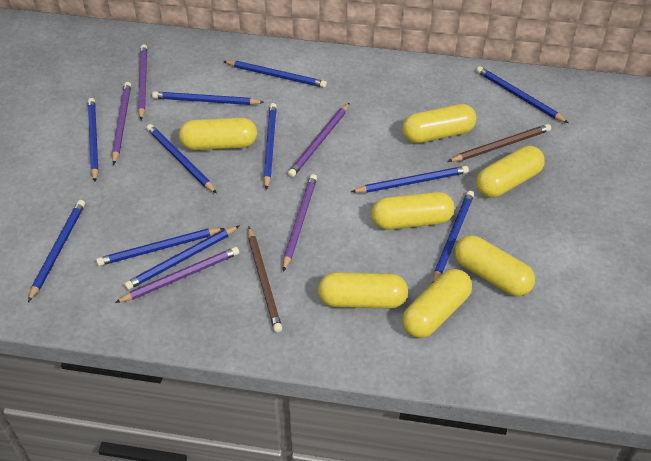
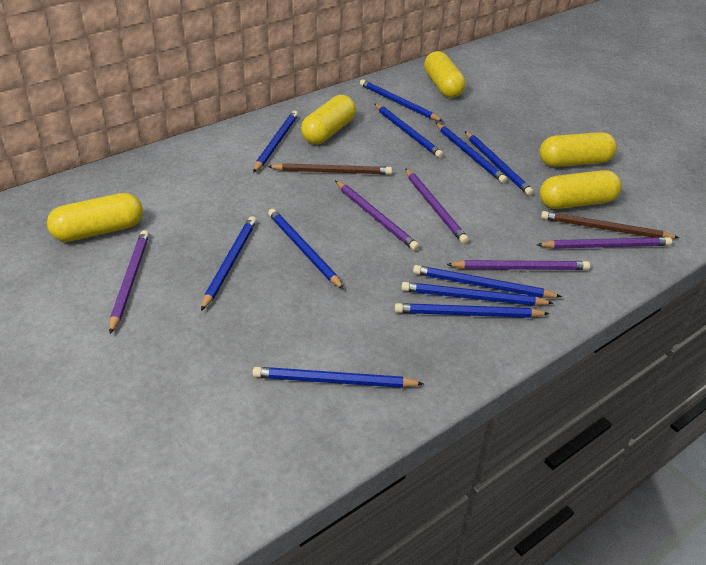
yellow capsule: 7 -> 5

